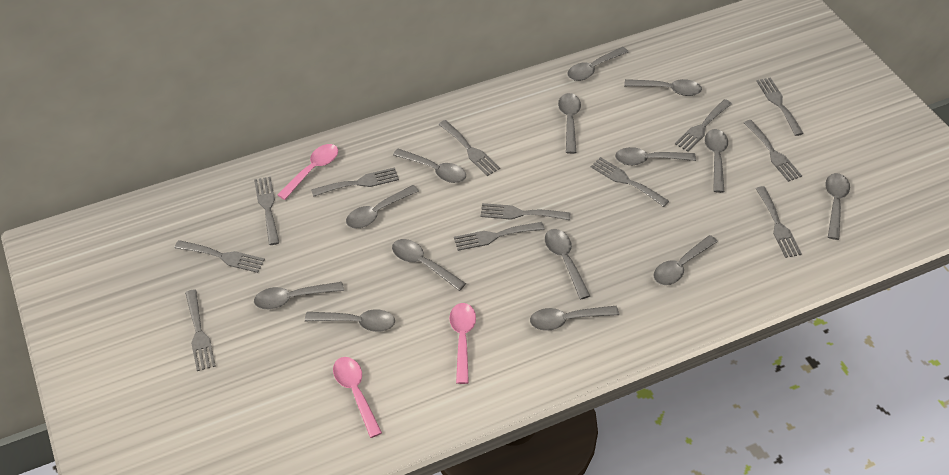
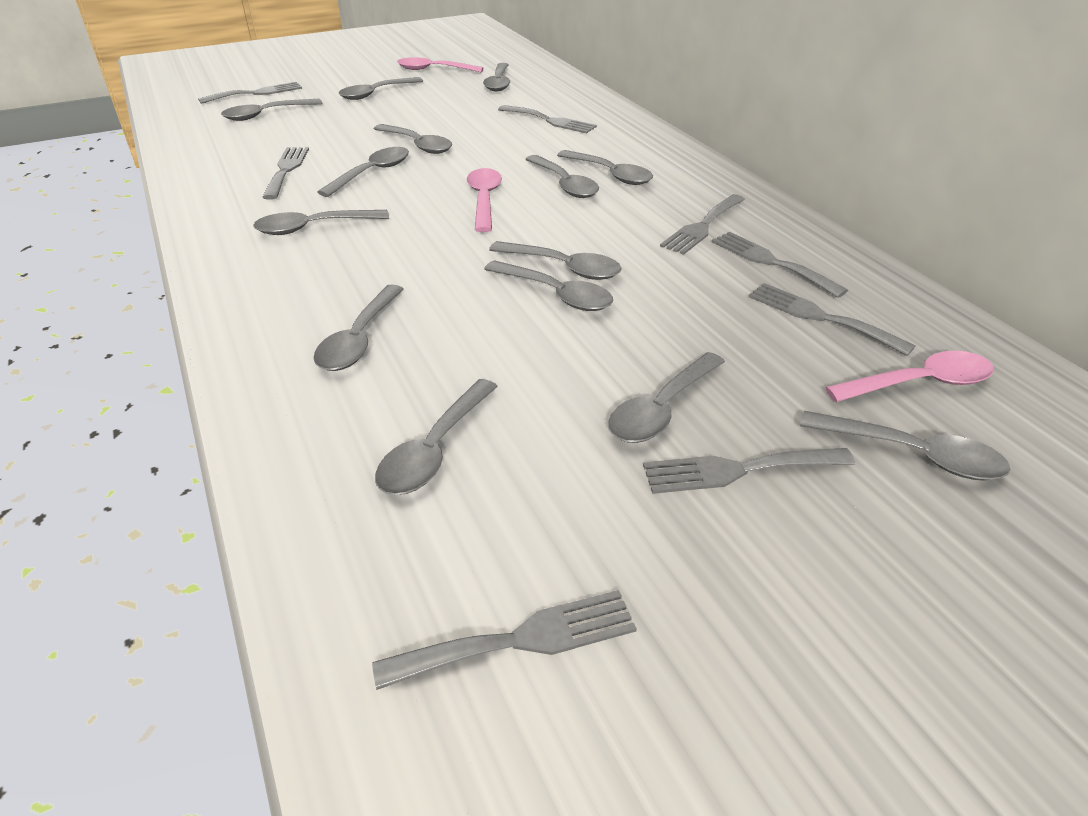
grey fork: 12 -> 8

